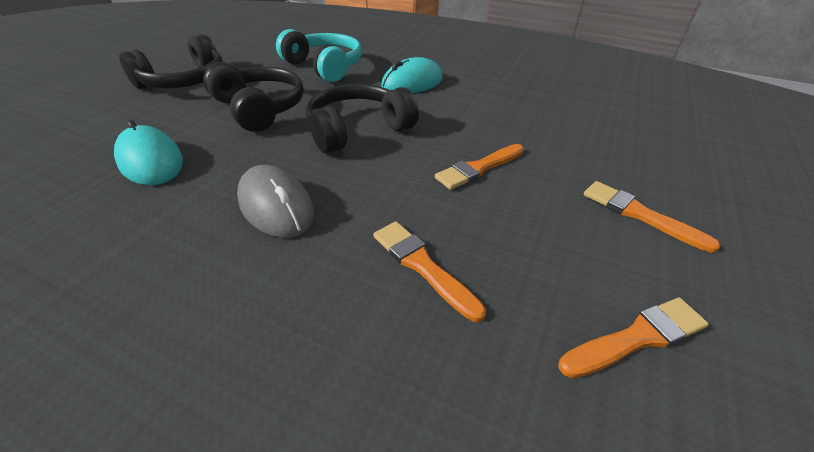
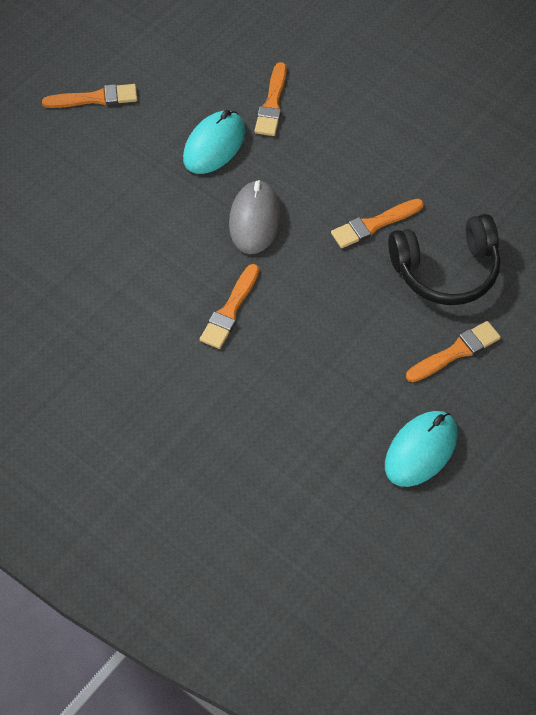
black headphones: 3 -> 1
orange brush: 4 -> 5
turquoise headphones: 1 -> 0

